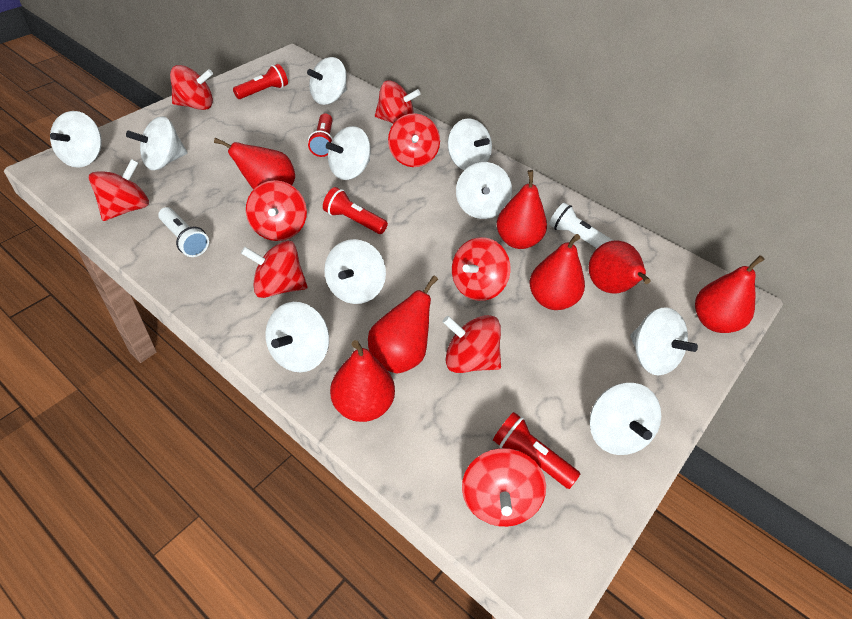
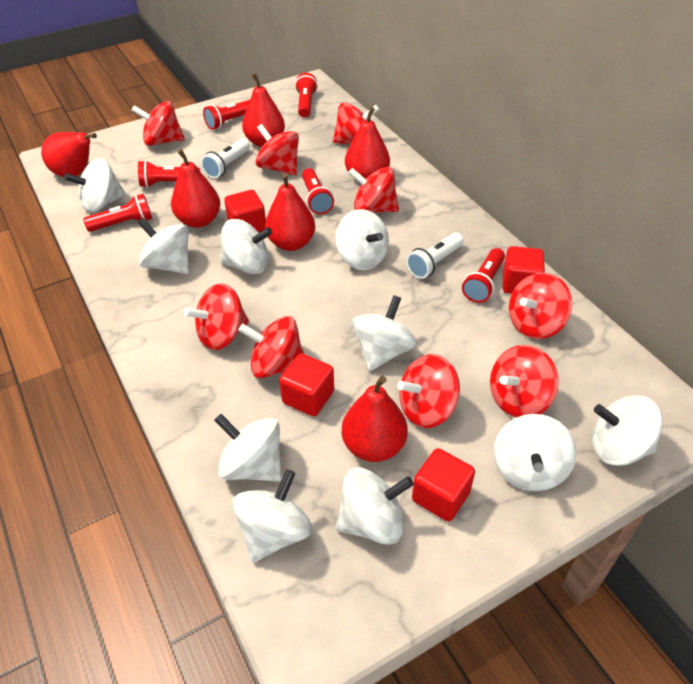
red cube: 0 -> 4
red flashlight: 4 -> 6
red pear: 7 -> 6

